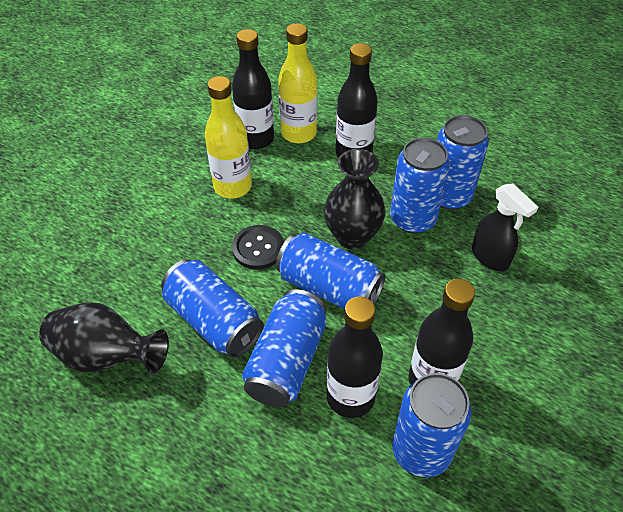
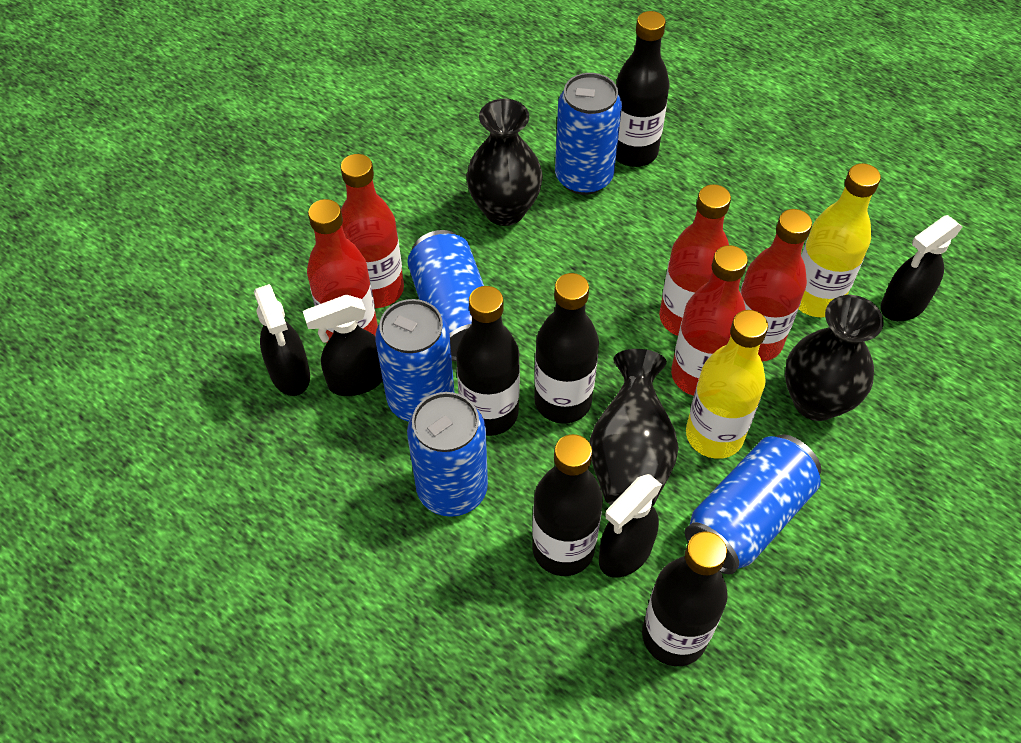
black bottle: 4 -> 5
black button: 1 -> 0
black spray bottle: 1 -> 4
black vase: 2 -> 3
blue can: 6 -> 5
red bottle: 0 -> 5

